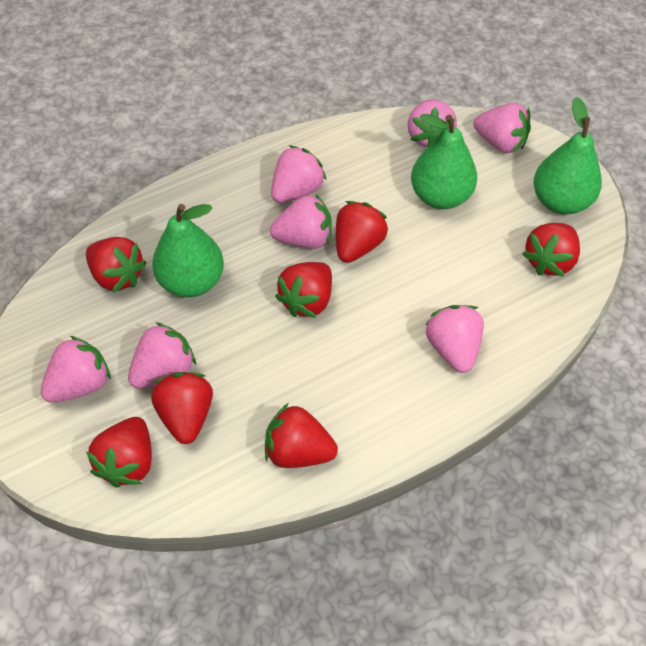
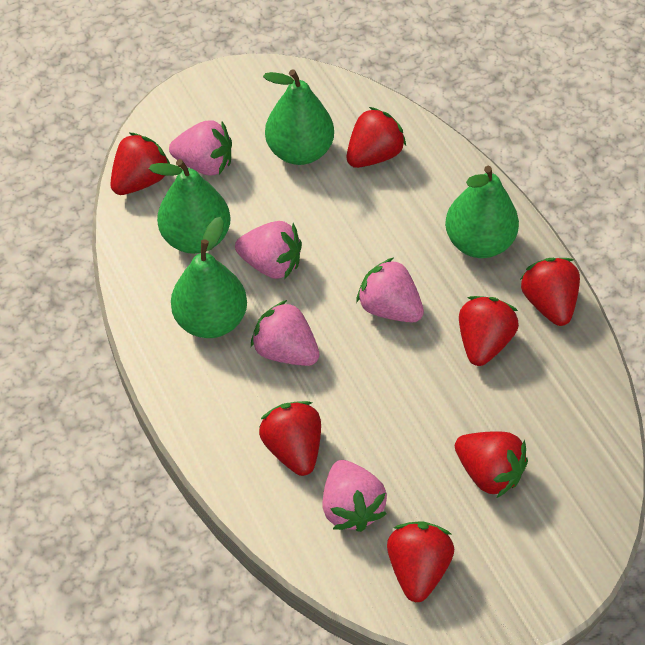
green pear: 3 -> 4
pink strawberry: 7 -> 5

